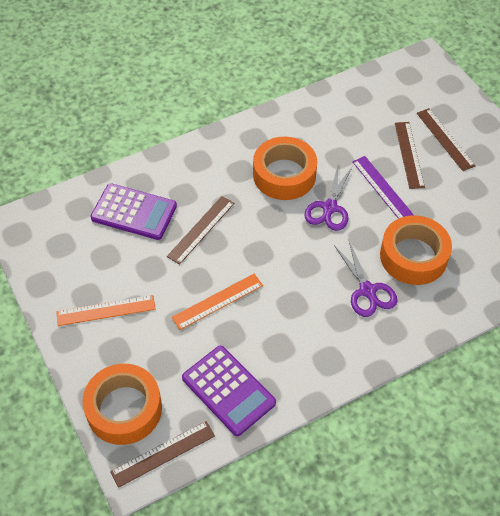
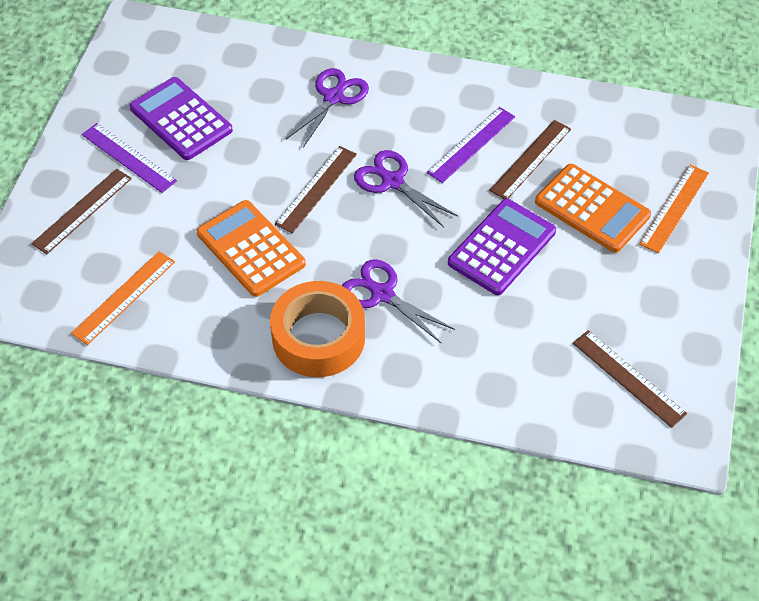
orange calculator: 0 -> 2
orange tape: 3 -> 1
purple ruler: 1 -> 2
purple scissors: 2 -> 3

